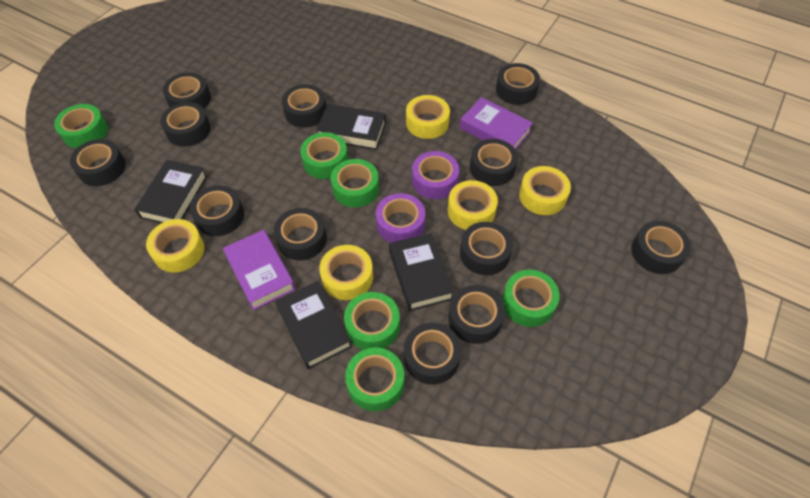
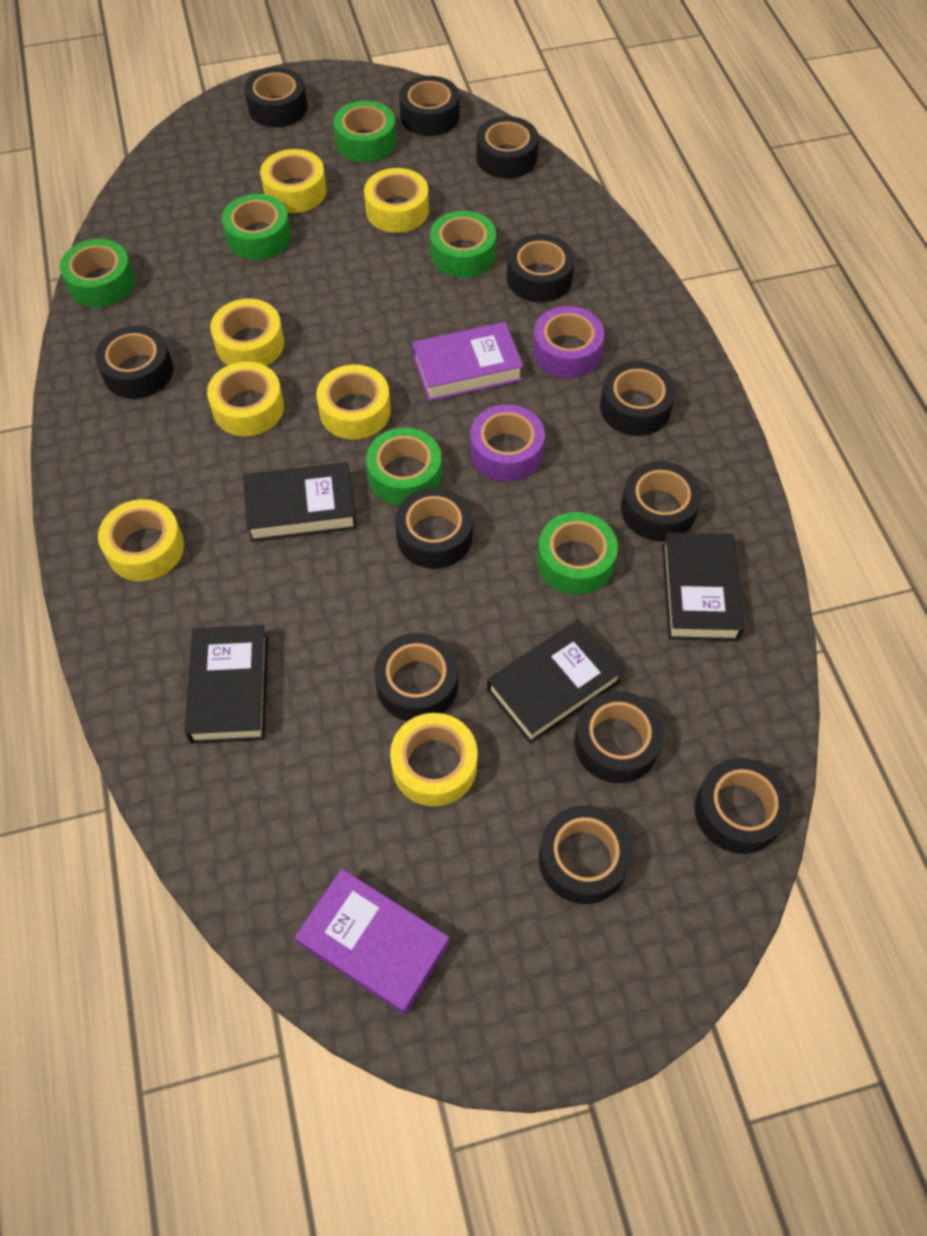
yellow tape: 5 -> 7

